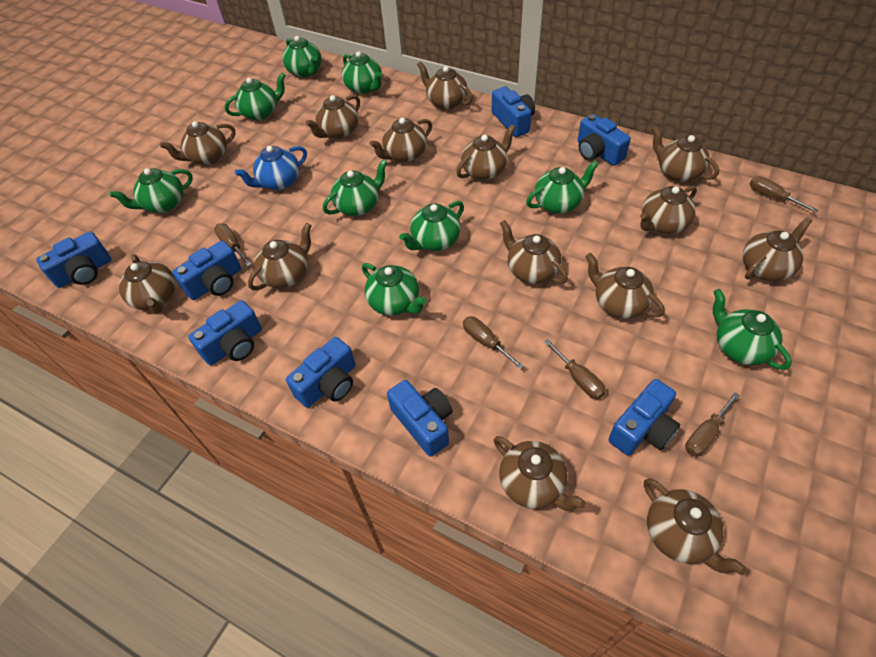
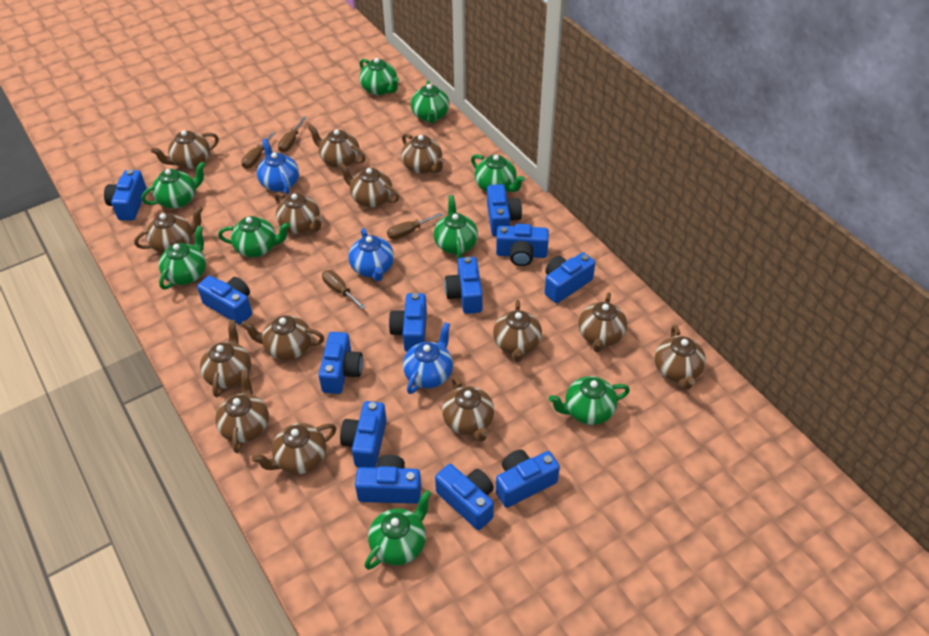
blue camera: 8 -> 12
blue teapot: 1 -> 3
brown screwdriver: 5 -> 4

